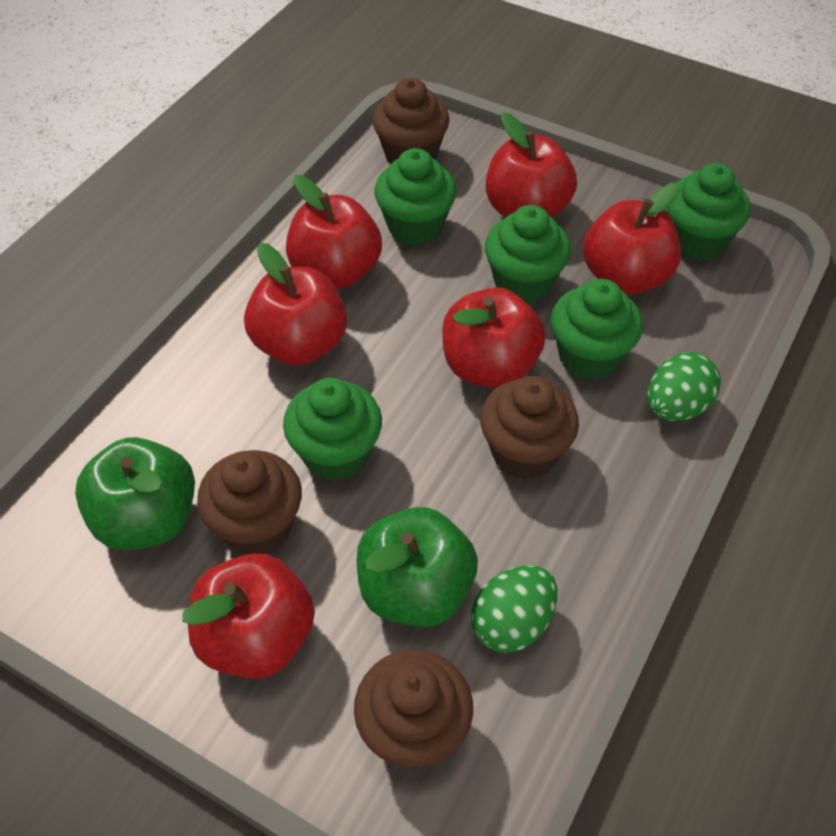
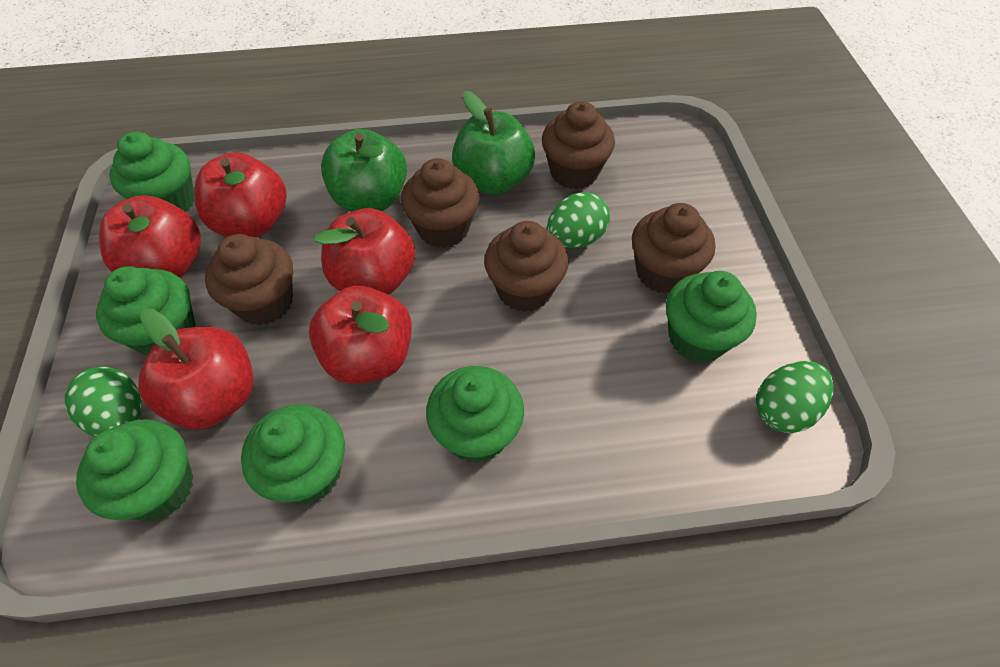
brown cupcake: 4 -> 5
green cupcake: 5 -> 6
green egg: 2 -> 3
red apple: 6 -> 5

